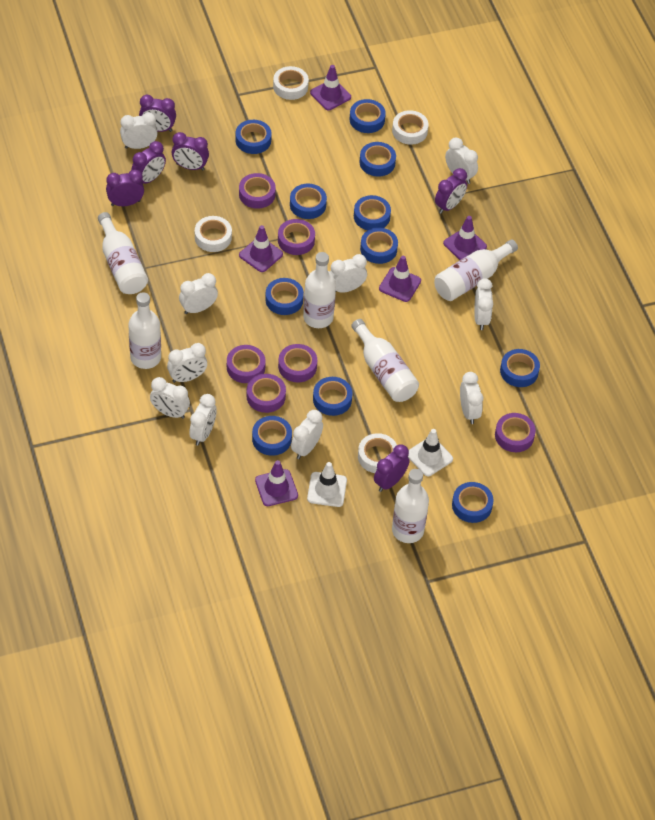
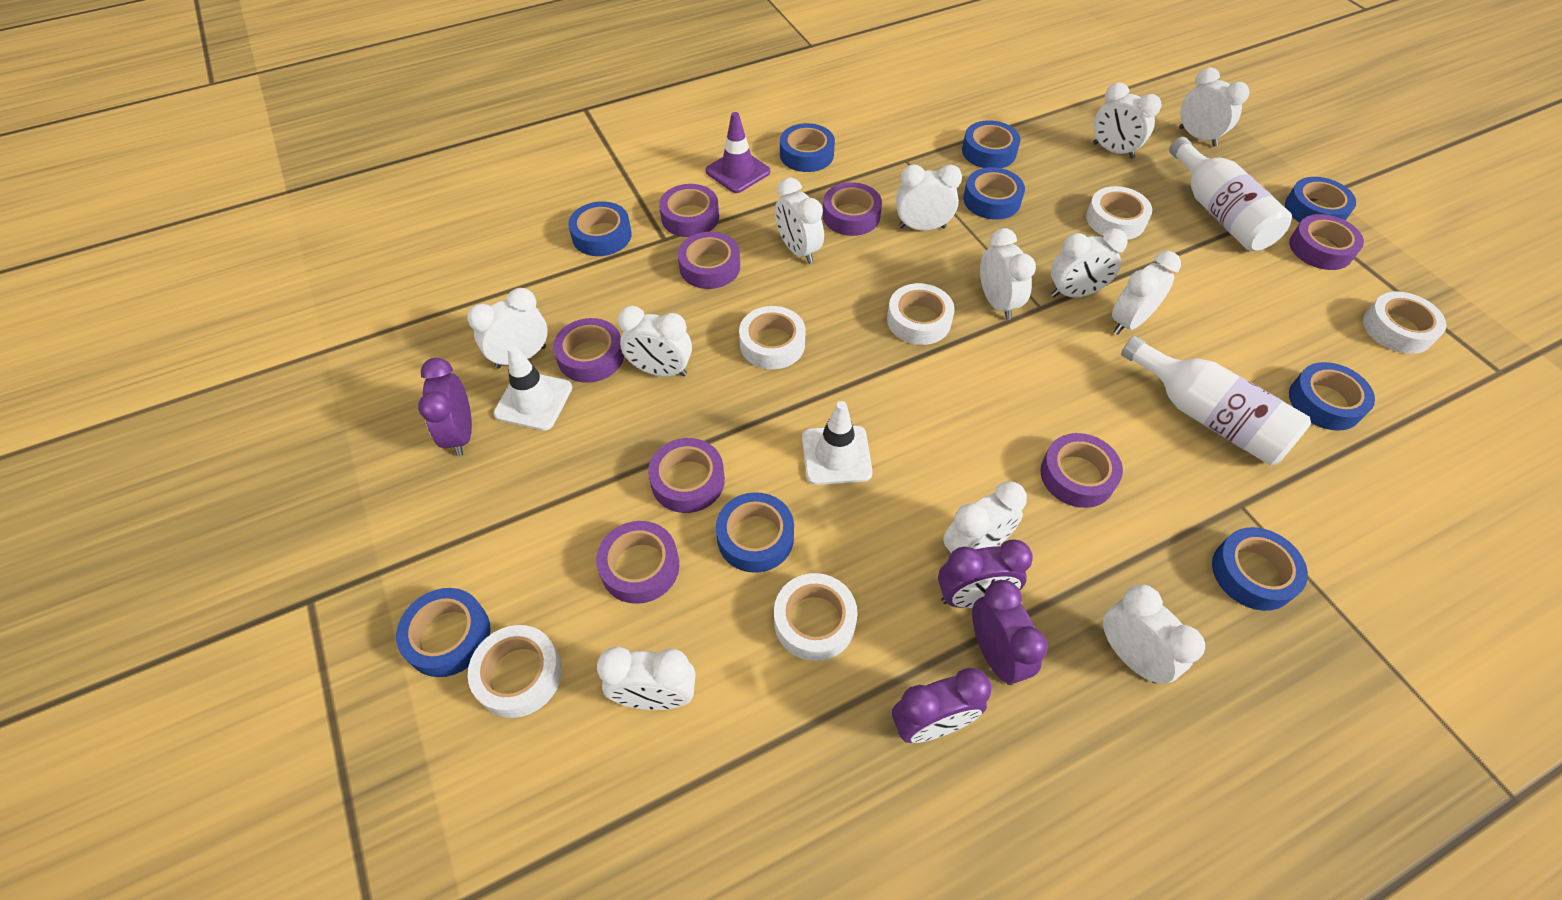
blue tape: 11 -> 9
purple clock: 6 -> 4
purple tape: 6 -> 8
purple traffic cone: 5 -> 1
white bottle: 6 -> 2
white clock: 10 -> 12
white tape: 4 -> 6

